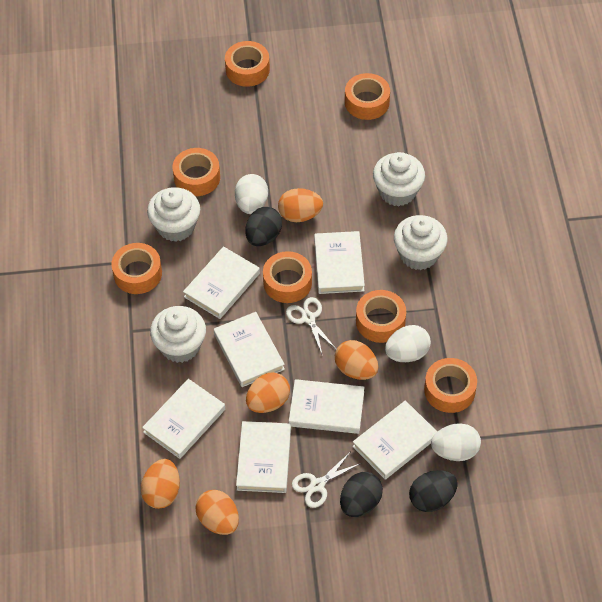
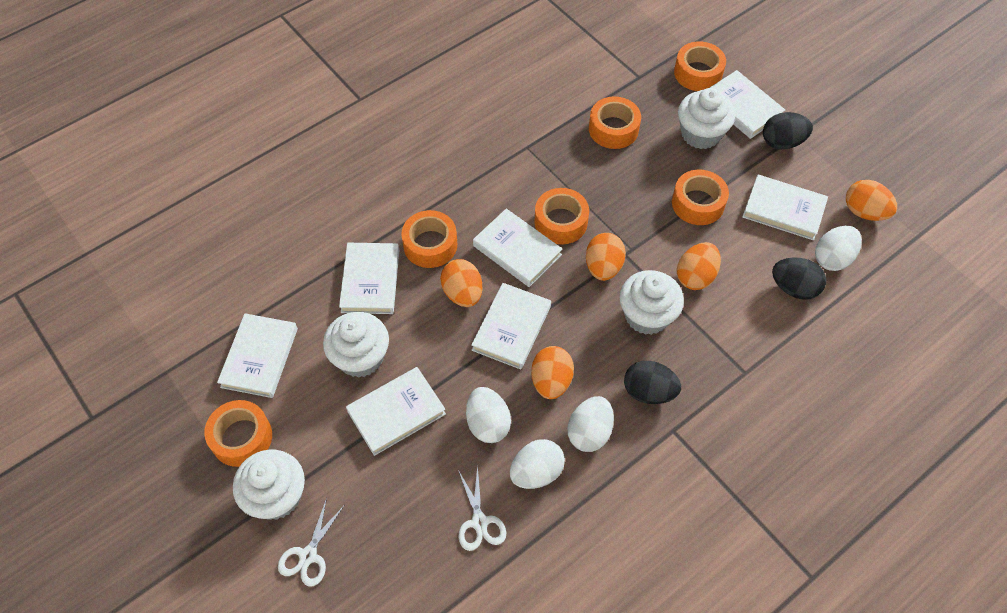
orange tape: 7 -> 6
white egg: 3 -> 4

